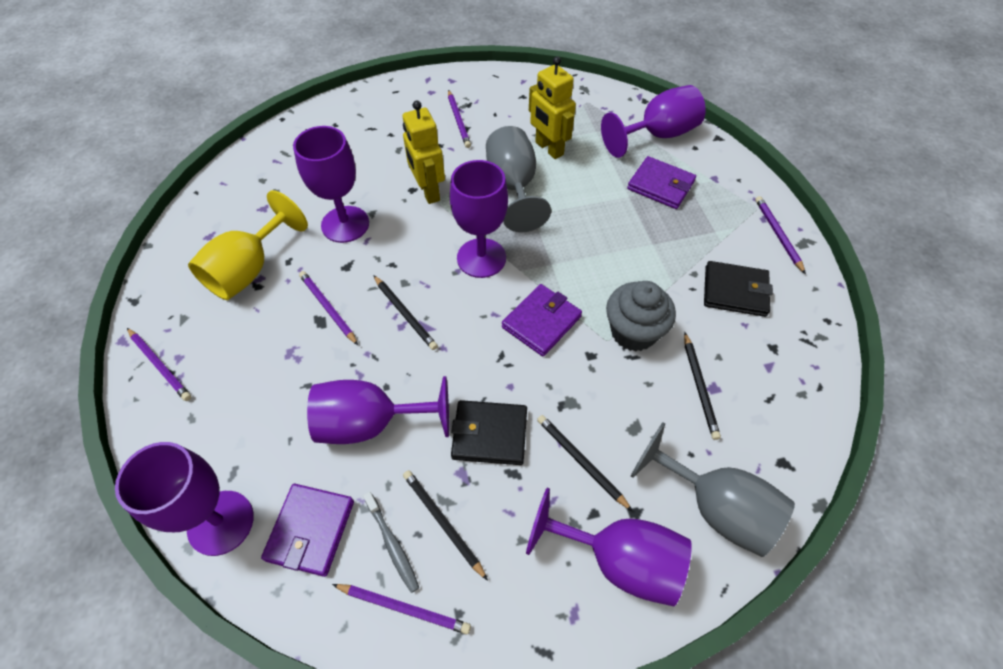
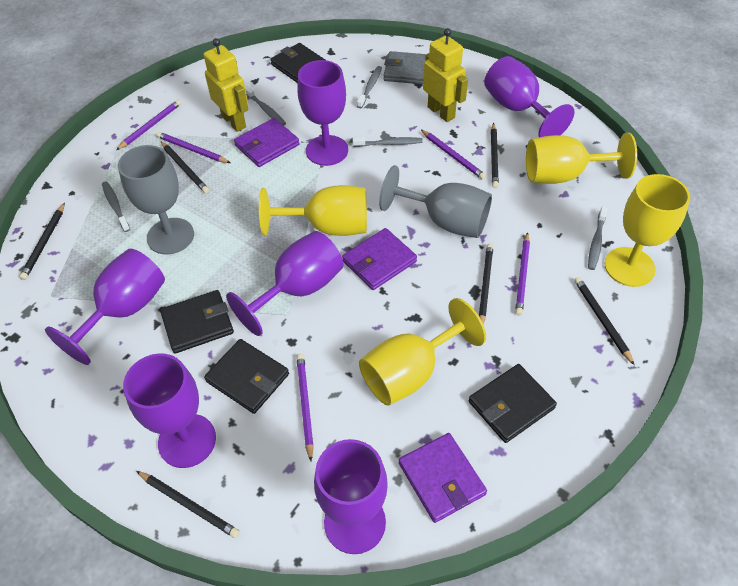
black pencil: 4 -> 6
black wallet: 2 -> 4
grey cupcake: 1 -> 0
grey toothbrush: 1 -> 5
grey wallet: 0 -> 1
yellow goblet: 1 -> 4

